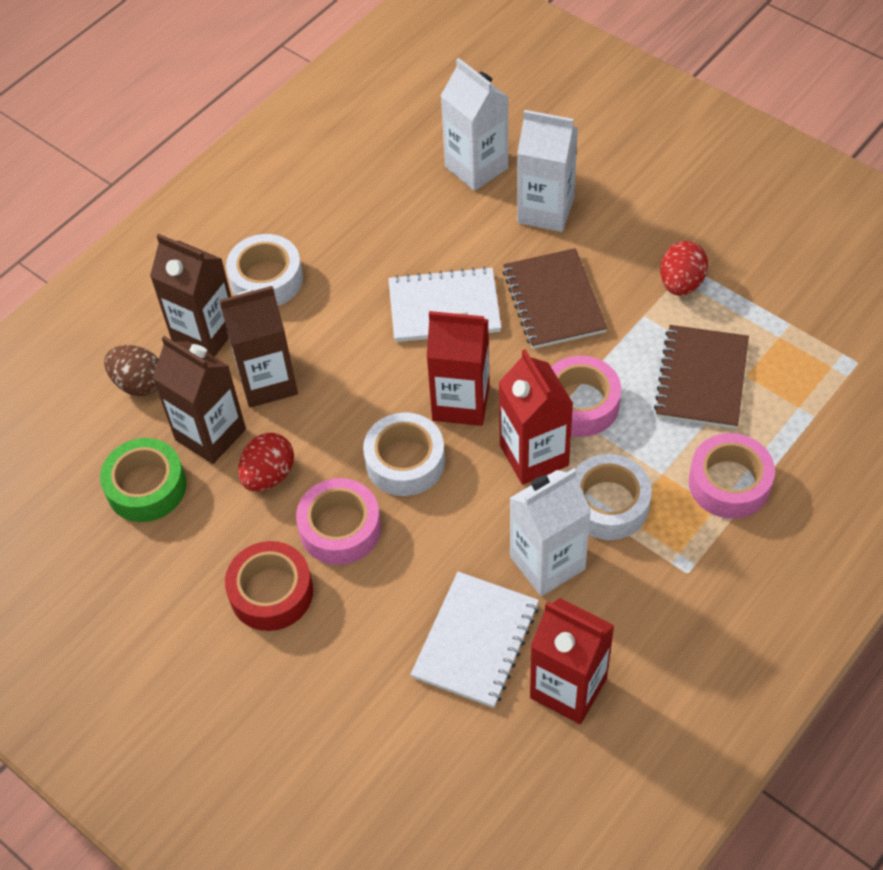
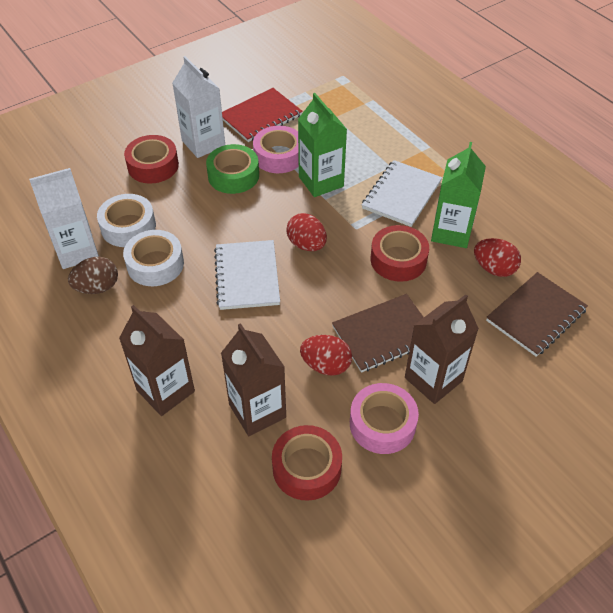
green carton: 0 -> 2
pink tape: 3 -> 2
red carton: 3 -> 0
red egg: 2 -> 3
red notebook: 0 -> 1
red tape: 1 -> 3
white carton: 3 -> 2
white tape: 3 -> 2

